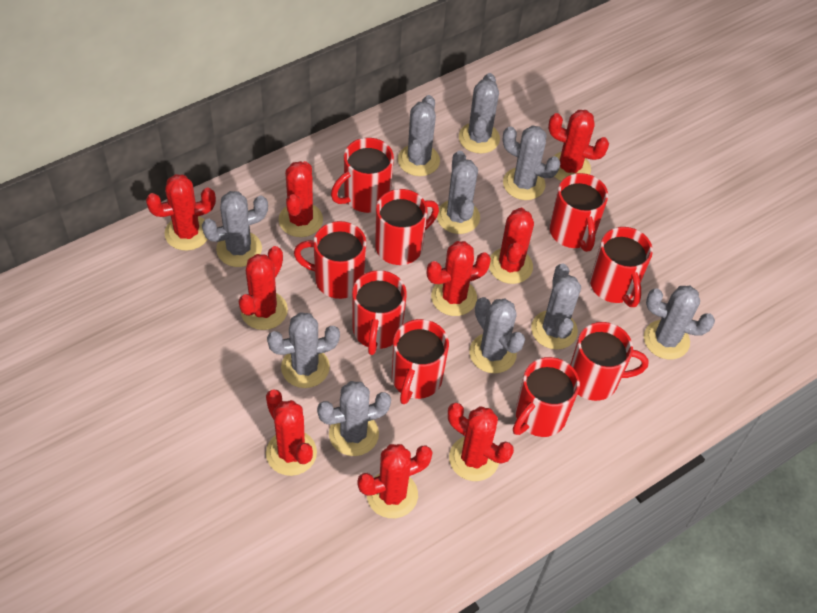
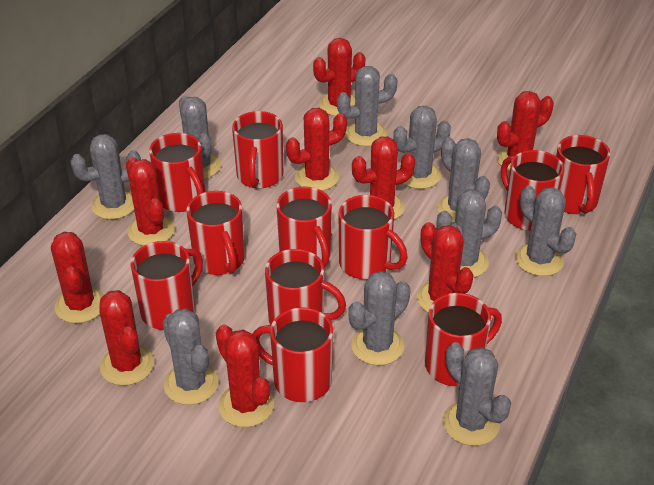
red mug: 9 -> 11

